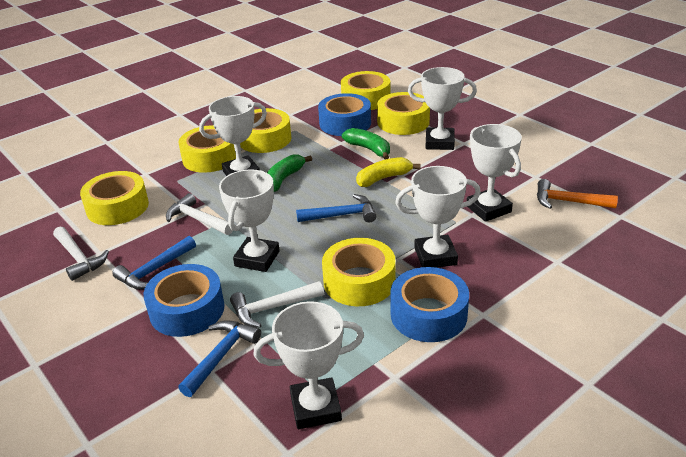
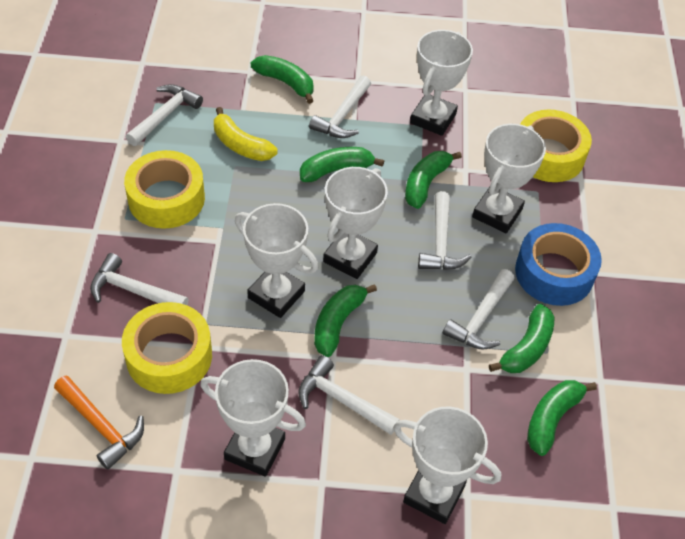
blue hammer: 3 -> 0
blue tape: 3 -> 1
green banana: 2 -> 6
white hammer: 3 -> 6
yellow tape: 6 -> 3

